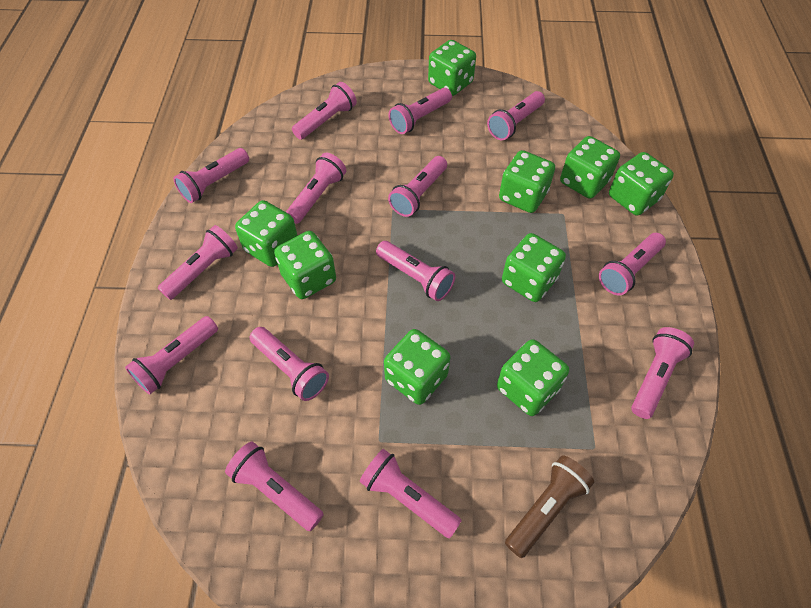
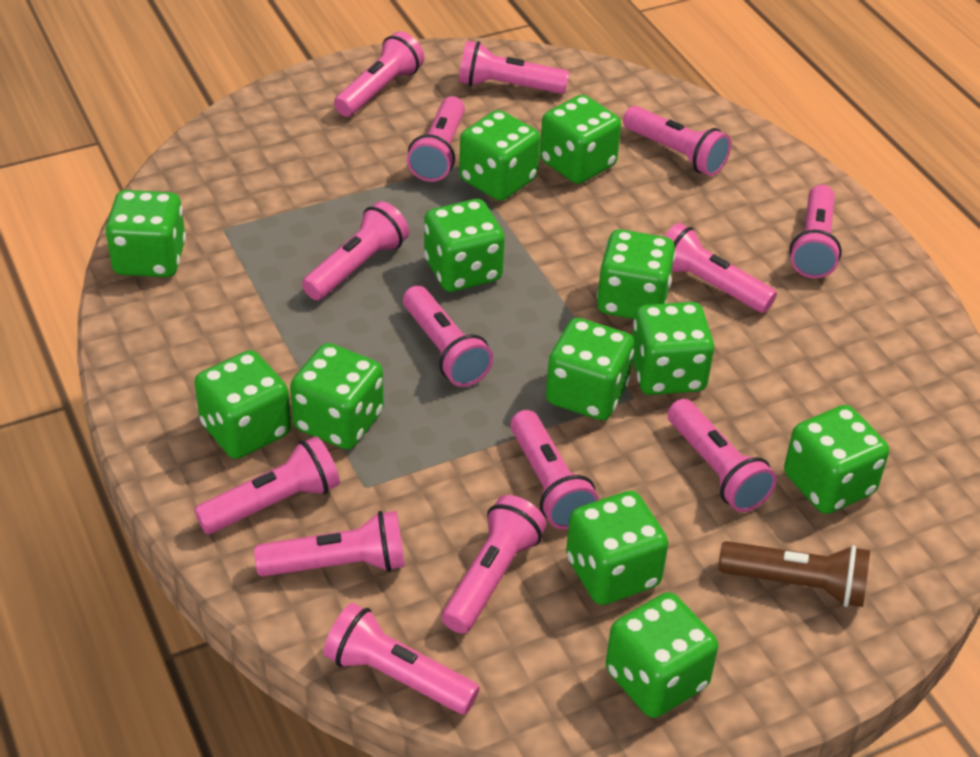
green dice: 9 -> 12

